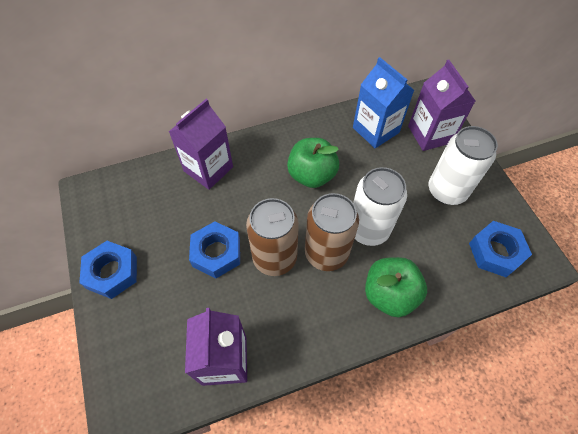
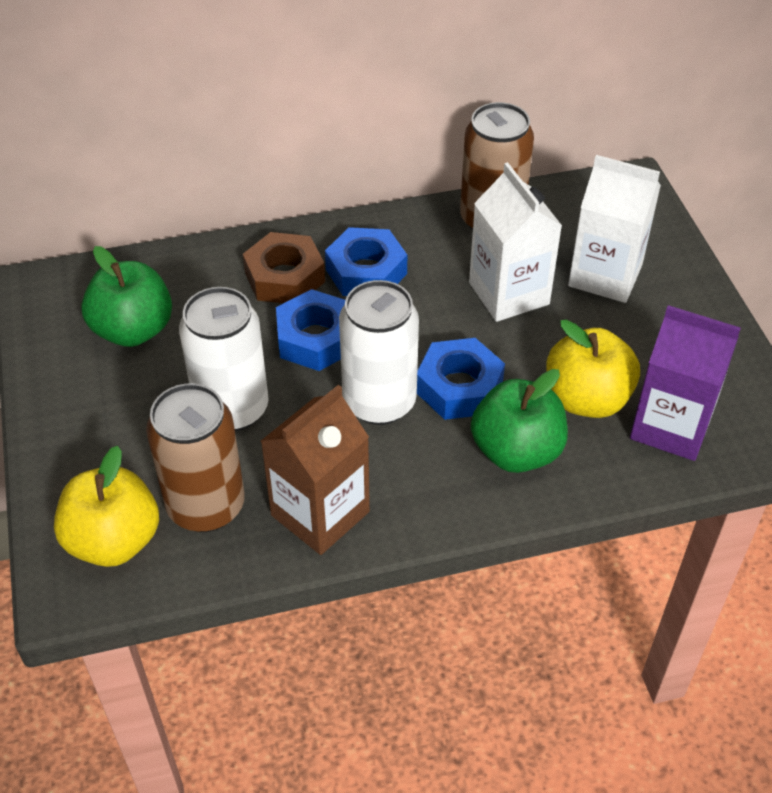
blue carton: 1 -> 0
brown carton: 0 -> 1
brown nut: 0 -> 1
purple carton: 3 -> 1
white carton: 0 -> 2
yellow apple: 0 -> 2

